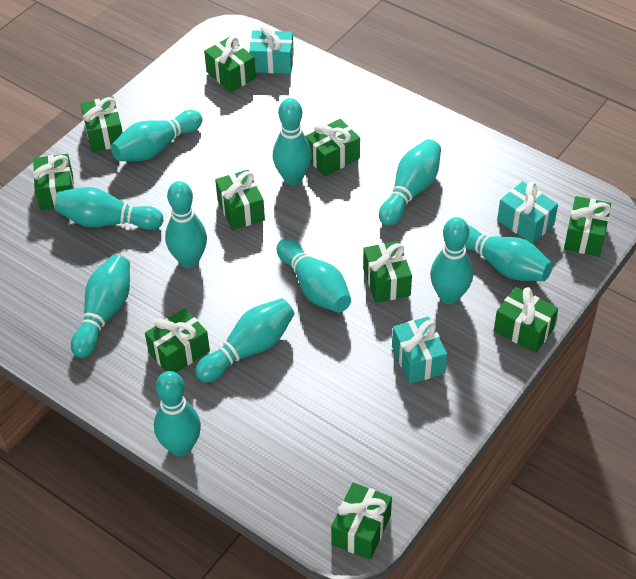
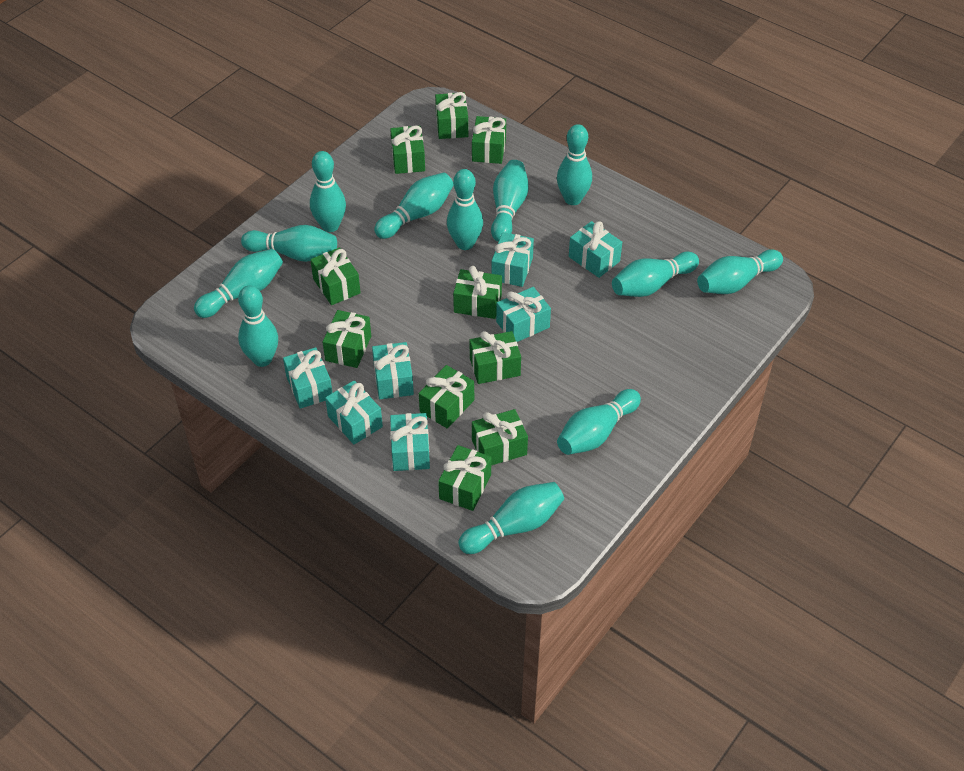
turquoise bowling pin: 11 -> 12
turquoise gift: 3 -> 7

